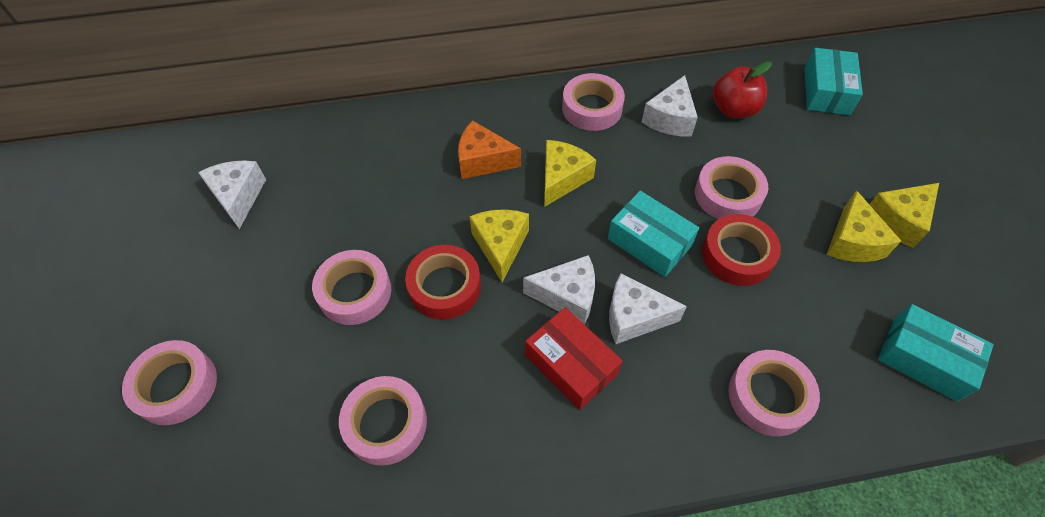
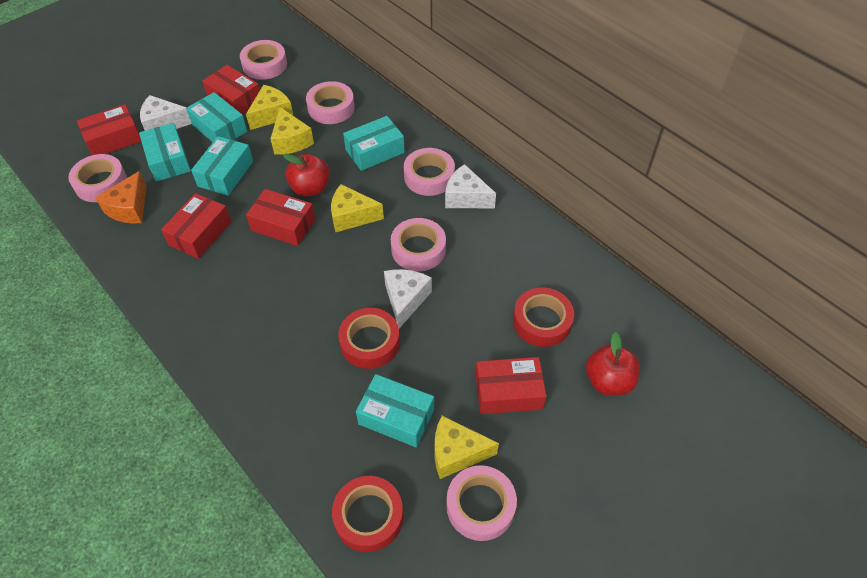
red apple: 1 -> 2
red box: 1 -> 5
red tape: 2 -> 3
turquoise box: 3 -> 5
white cheese: 4 -> 3

